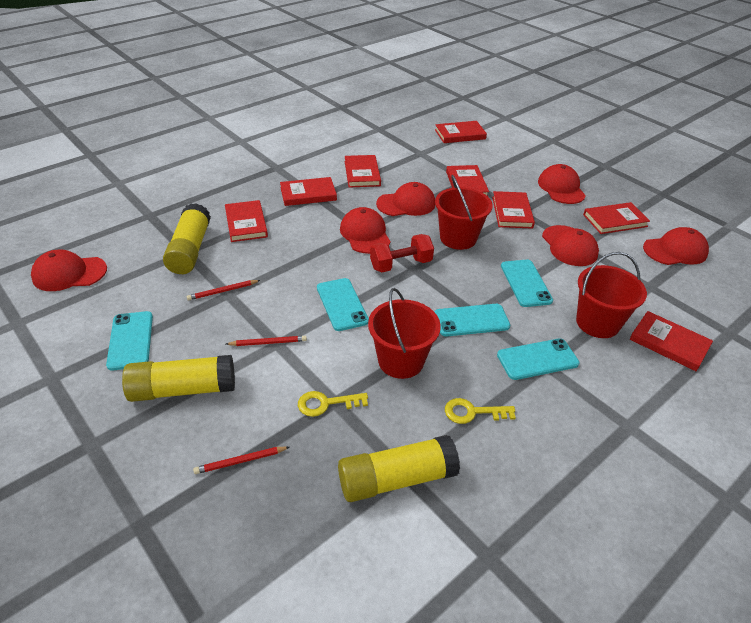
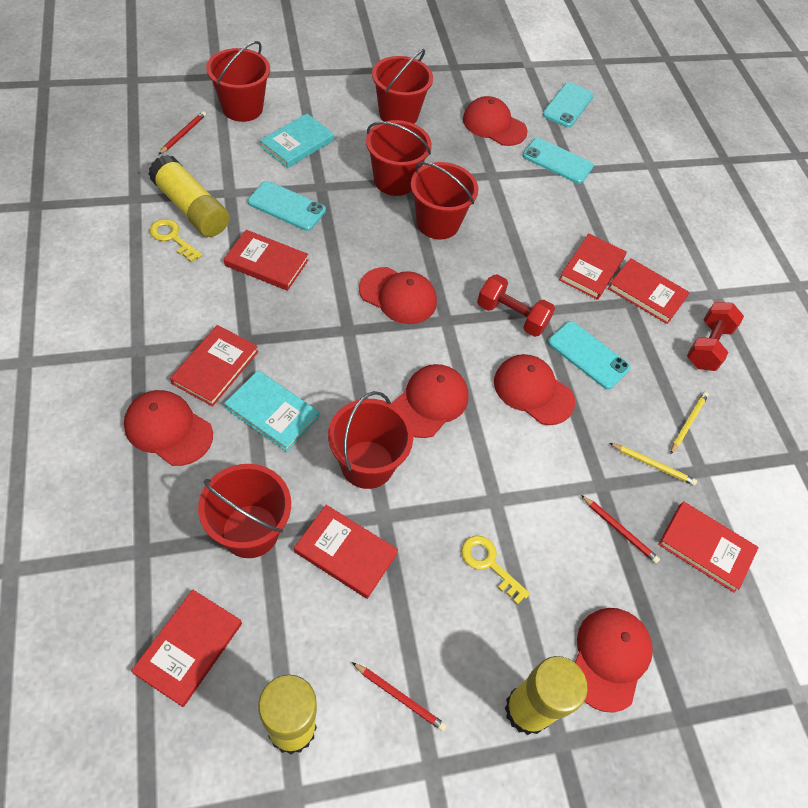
red book: 8 -> 7
red bucket: 3 -> 6
red dumbbell: 1 -> 2
turquoise book: 0 -> 2
turquoise phone: 5 -> 4
yellow pencil: 0 -> 2

